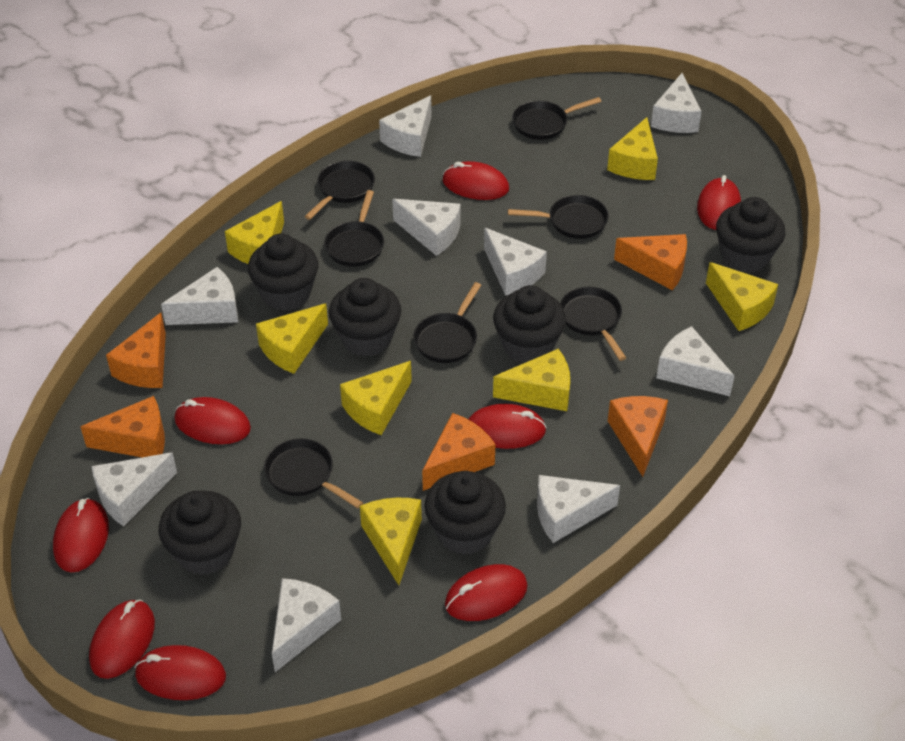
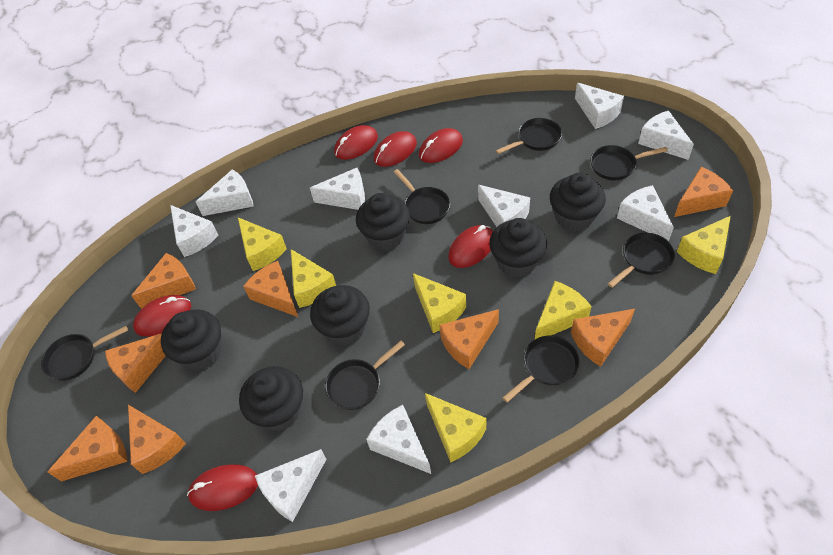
orange cheese: 5 -> 8
red mouse: 8 -> 6
yellow cheese: 7 -> 6

